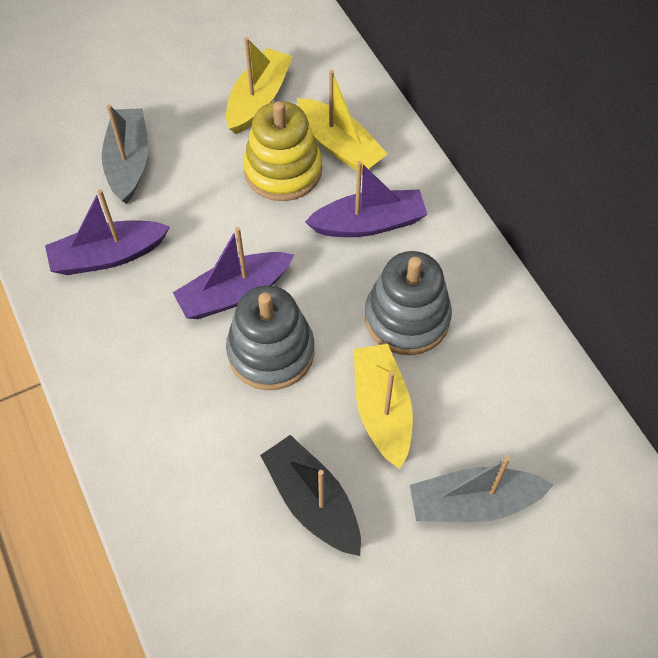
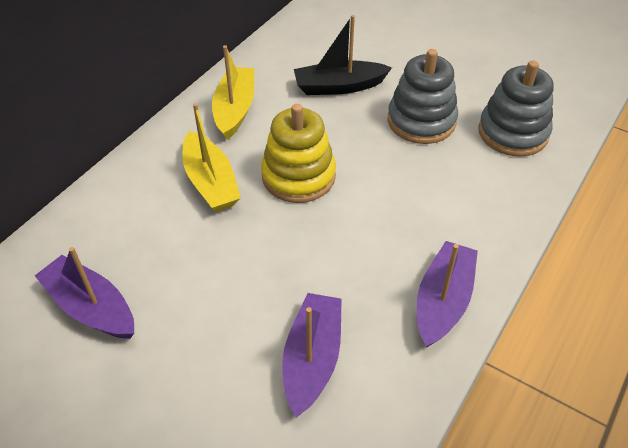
grey boat: 2 -> 0
yellow boat: 3 -> 2

